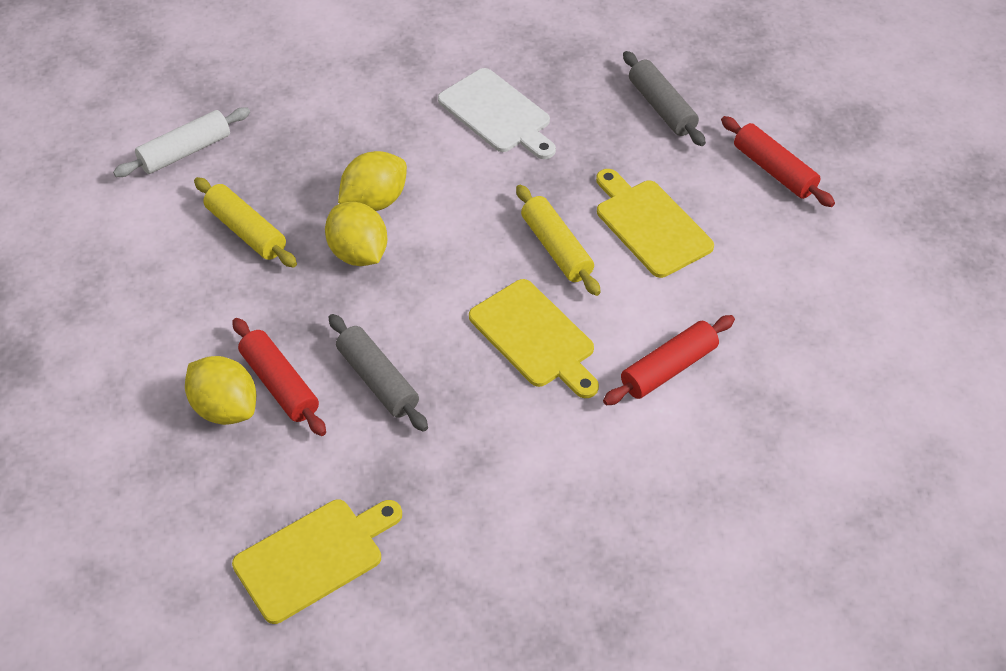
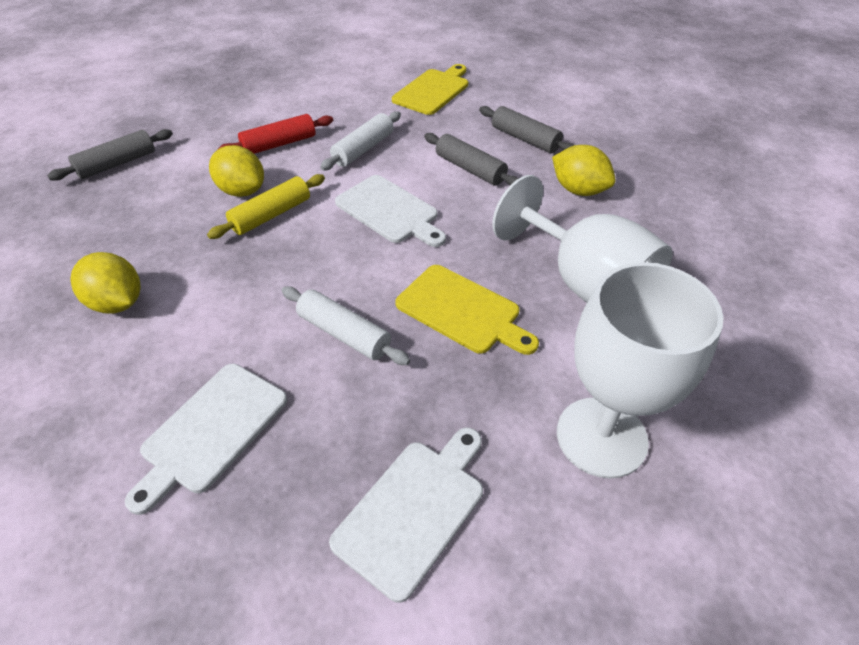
grey rolling pin: 2 -> 3
red rolling pin: 3 -> 1
white cutting board: 1 -> 3
white goblet: 0 -> 2
white rolling pin: 1 -> 2
yellow cutting board: 3 -> 2
yellow rolling pin: 2 -> 1

